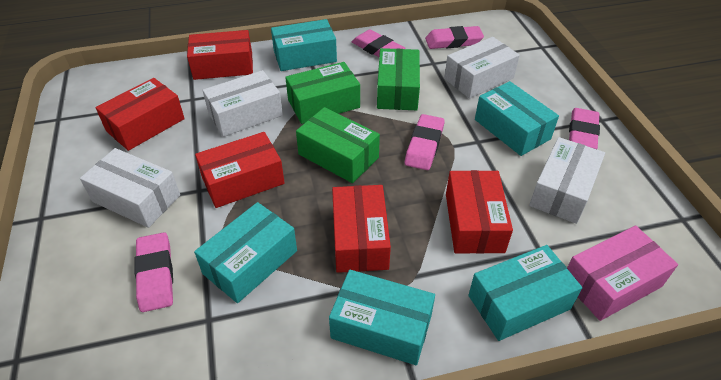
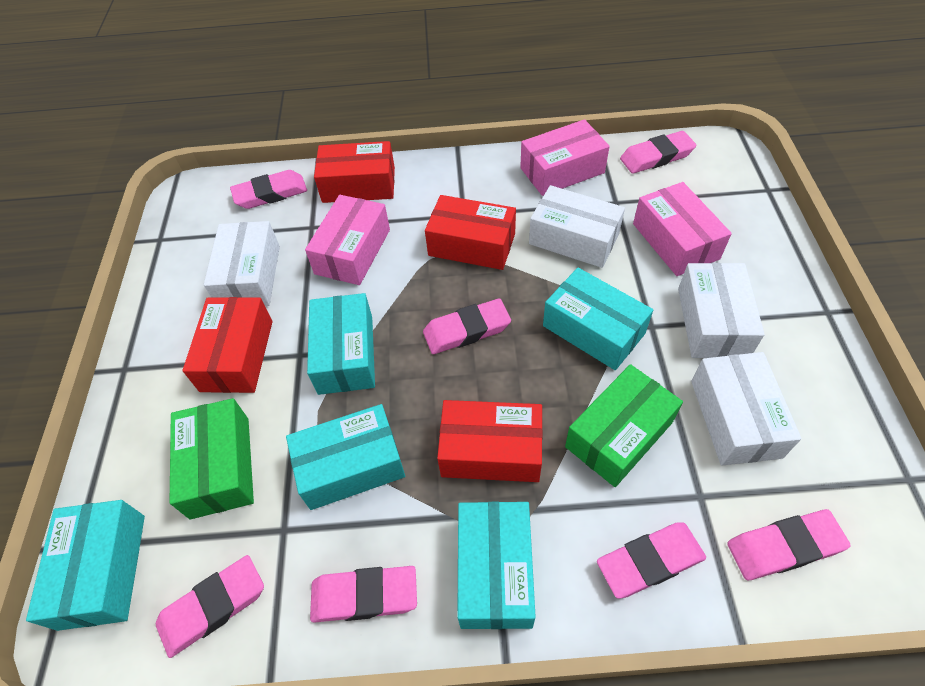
green box: 3 -> 2
pink box: 1 -> 3
pink eraser: 5 -> 7
red box: 5 -> 4

